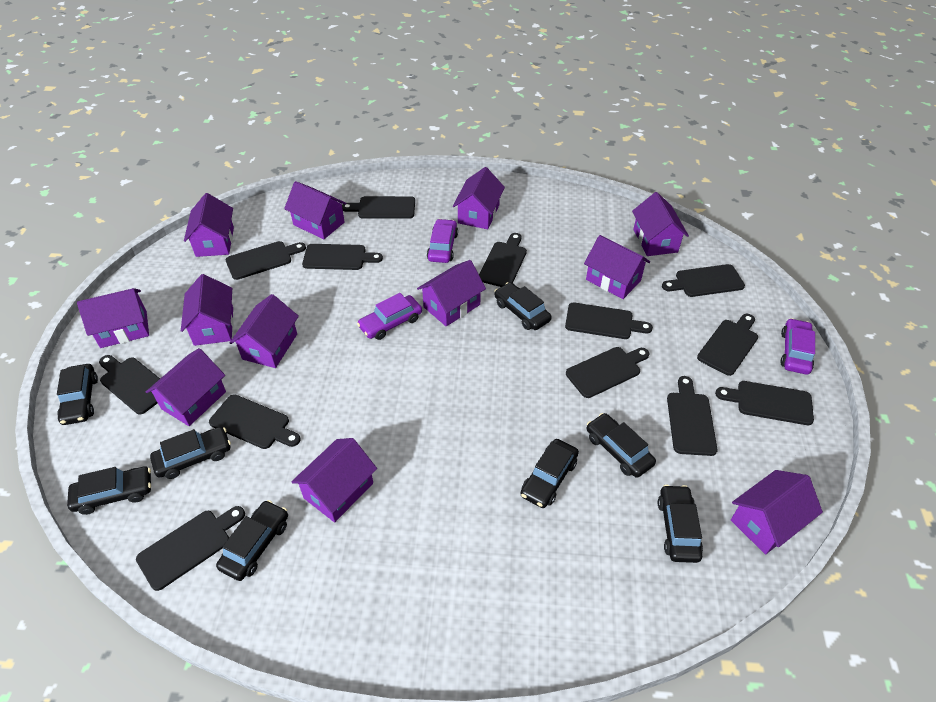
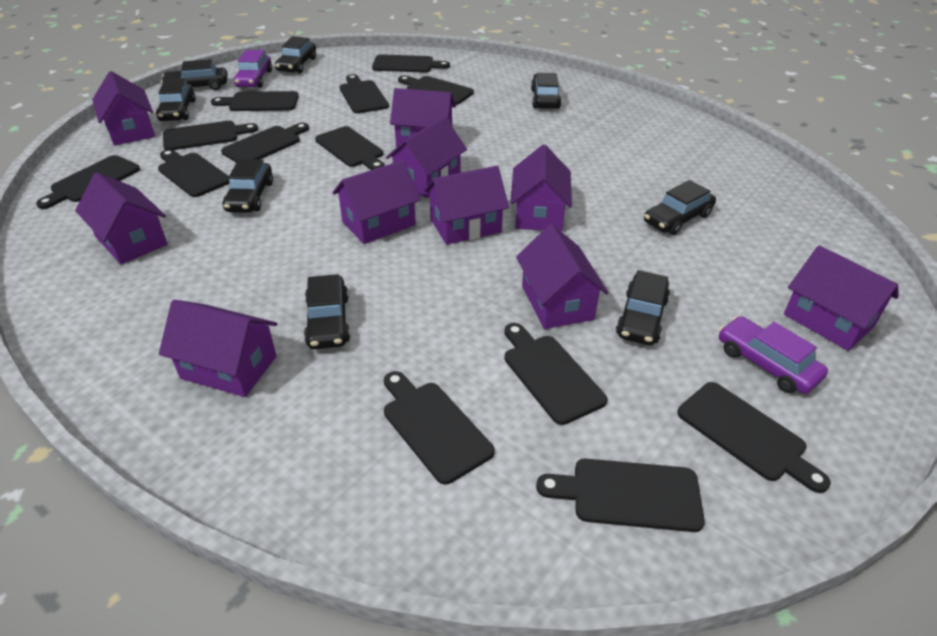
purple car: 3 -> 2
purple house: 12 -> 10

